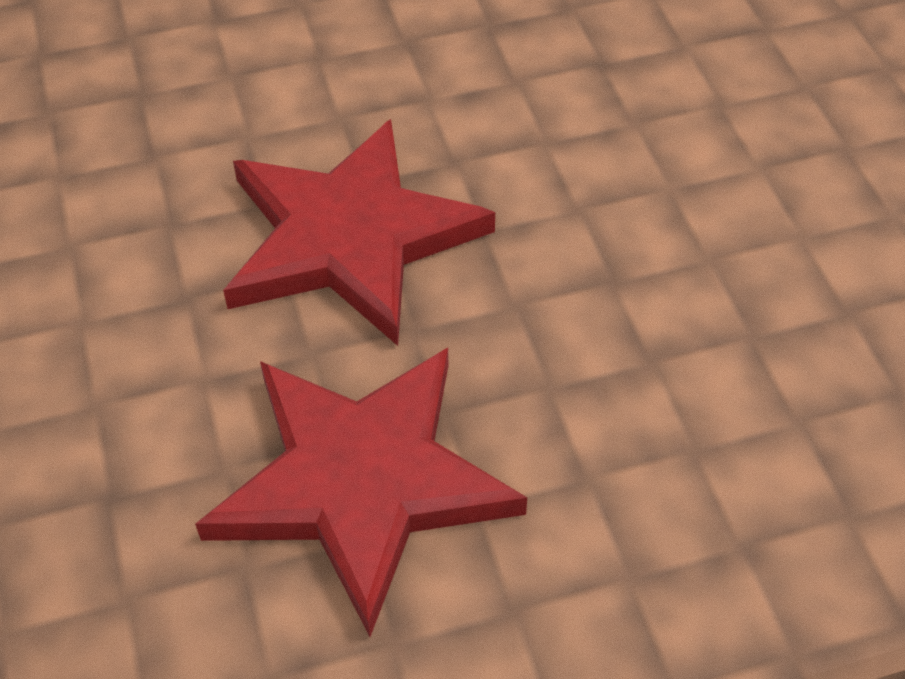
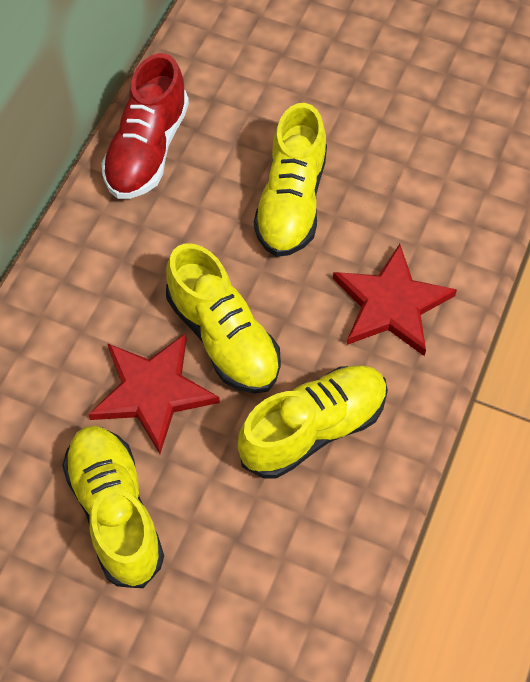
red shoe: 0 -> 1
yellow shoe: 0 -> 4

